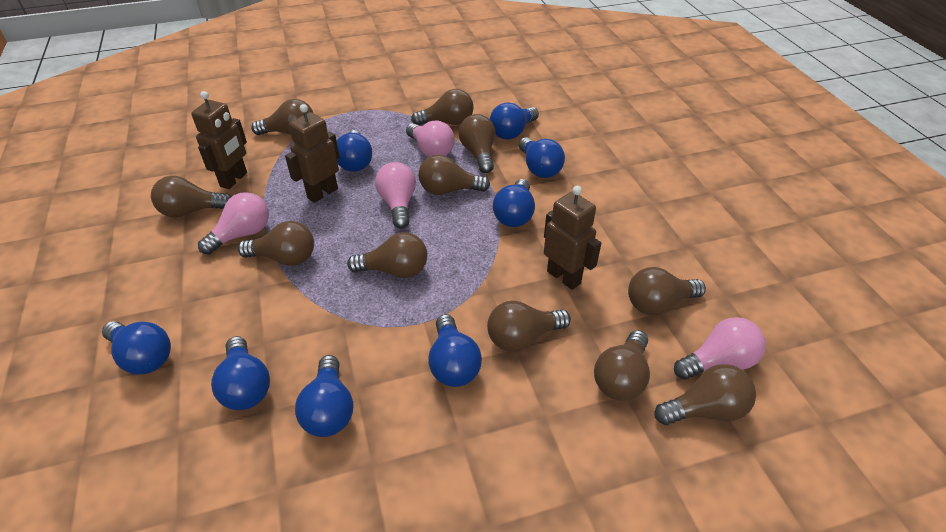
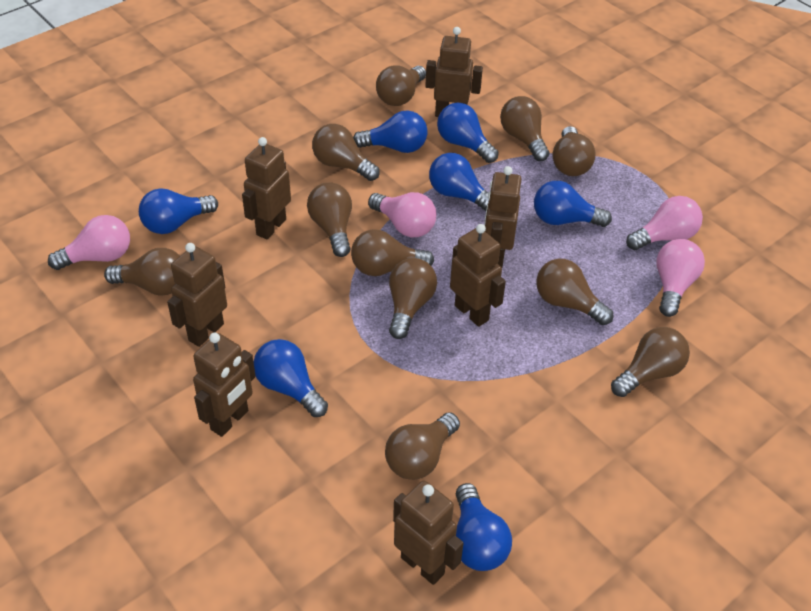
blue light bulb: 8 -> 7
brown robot: 3 -> 7

